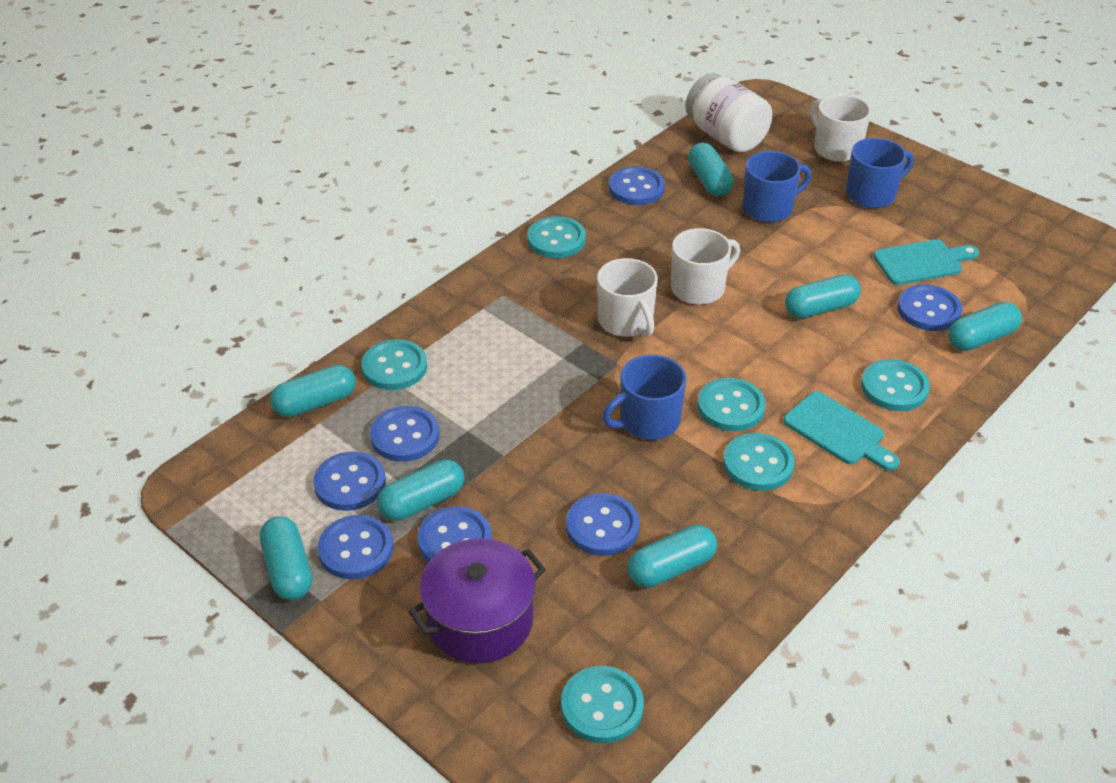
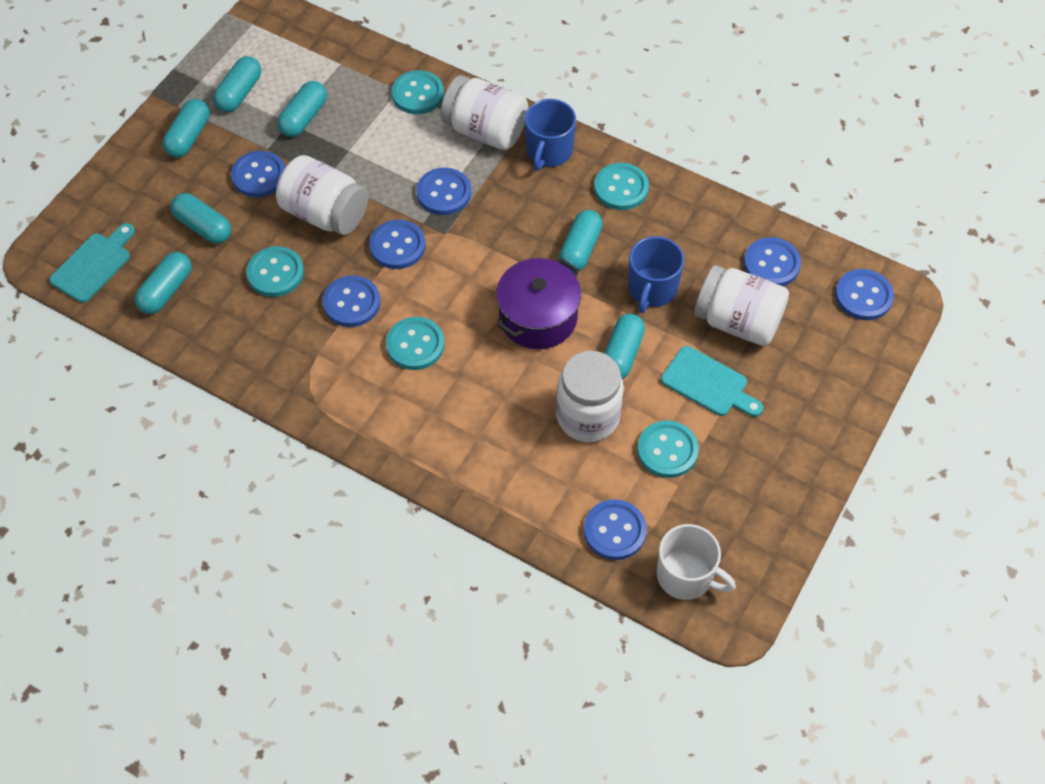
blue mug: 3 -> 2
turquoise button: 6 -> 5
white jar: 1 -> 4
white mug: 3 -> 1

